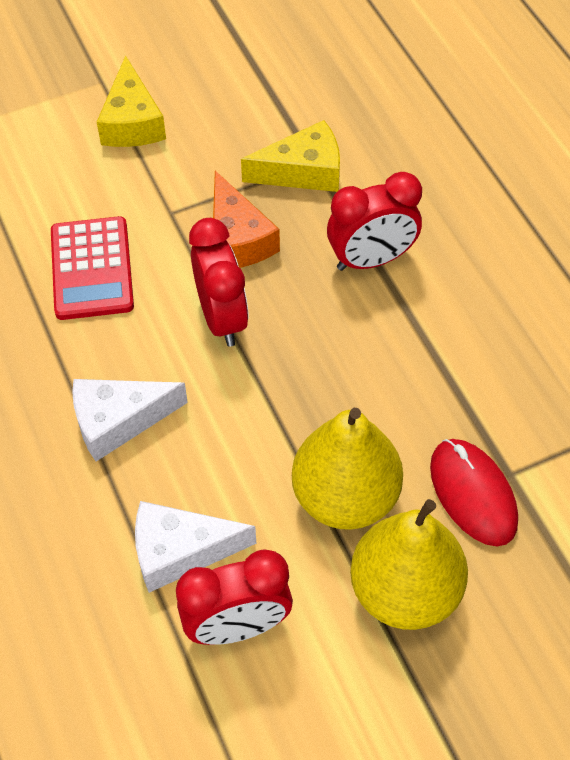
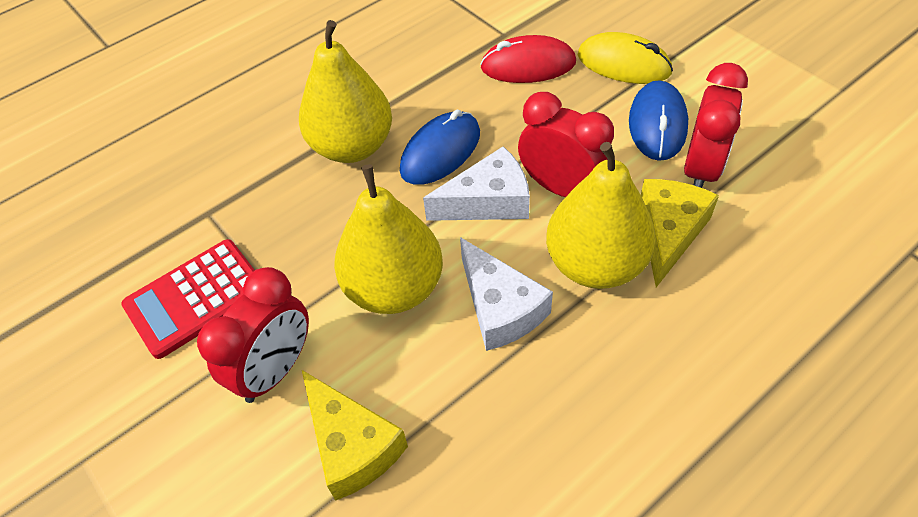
blue mouse: 0 -> 2
orange cheese: 1 -> 0
yellow mouse: 0 -> 1
yellow pear: 2 -> 3

